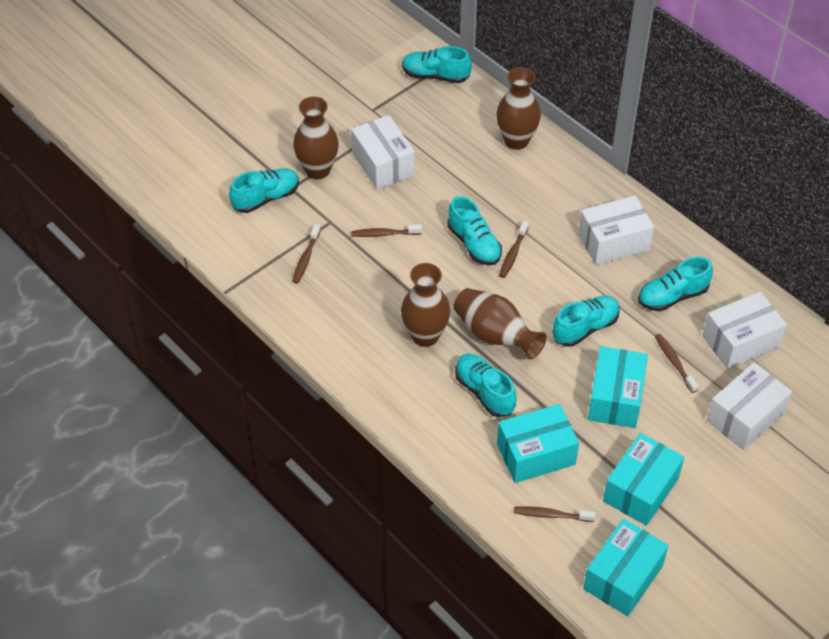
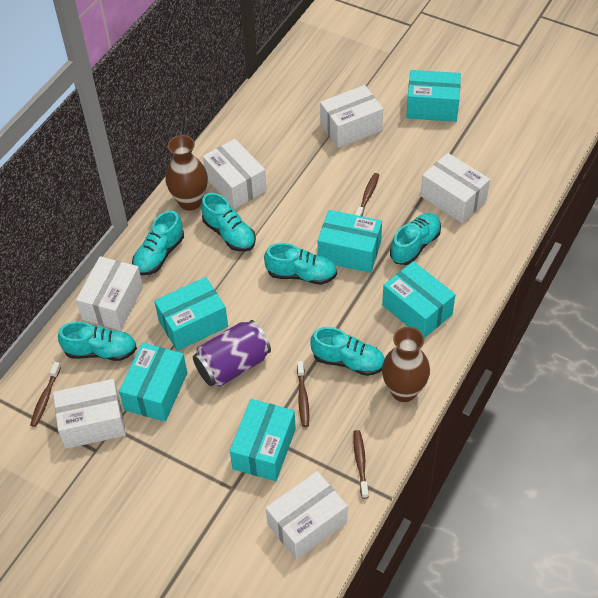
brown toothbrush: 5 -> 4
brown vase: 4 -> 2
purple can: 0 -> 1
turquoise box: 4 -> 6
white box: 4 -> 6

